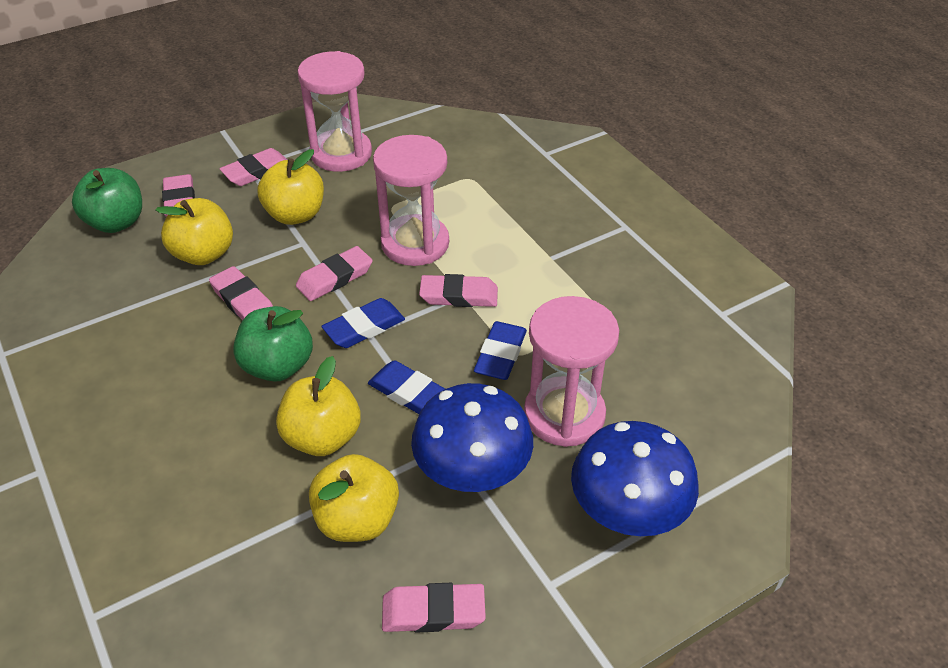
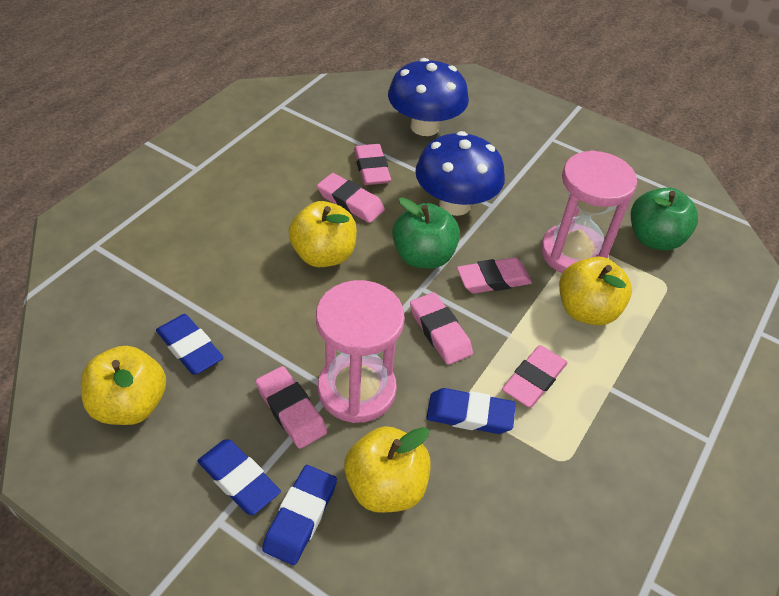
blue eraser: 3 -> 4
pink hourglass: 3 -> 2

